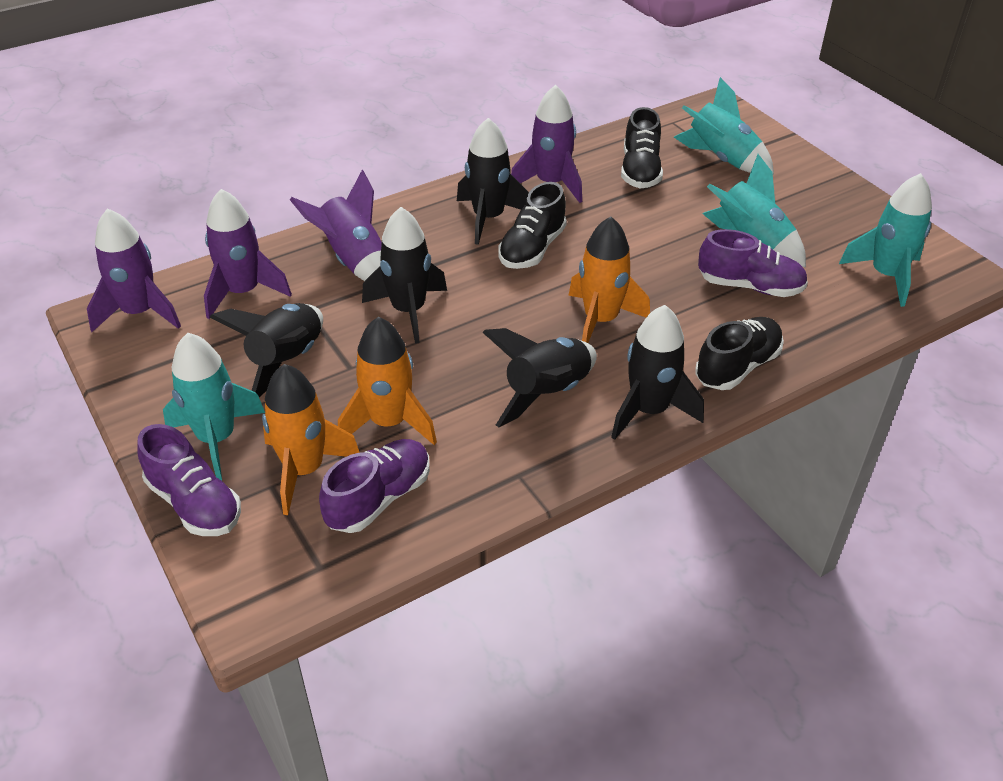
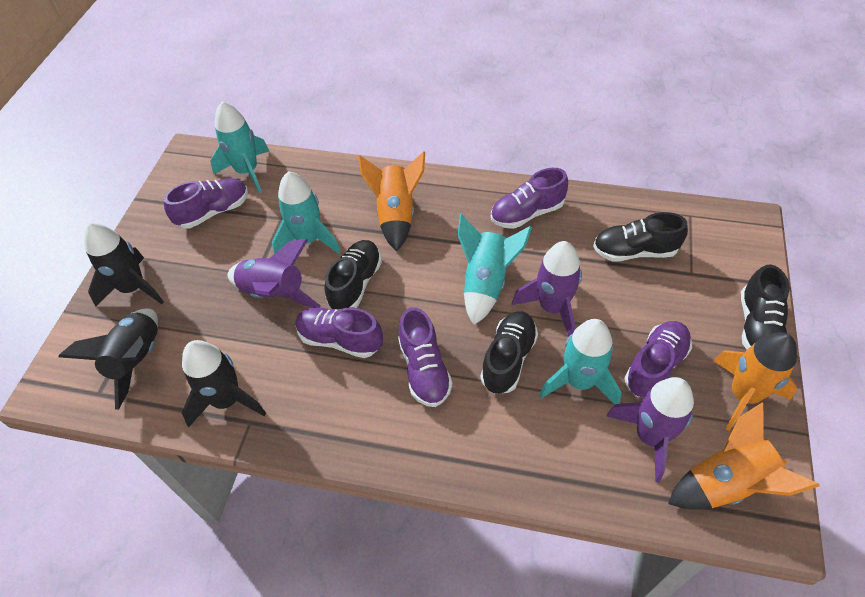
black rocket: 5 -> 3
black shoe: 3 -> 4
purple rocket: 4 -> 3
purple shoe: 3 -> 5

